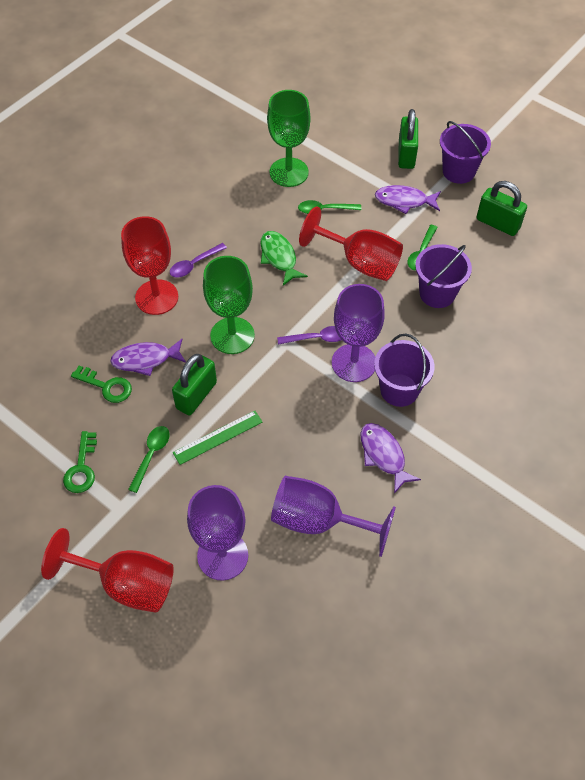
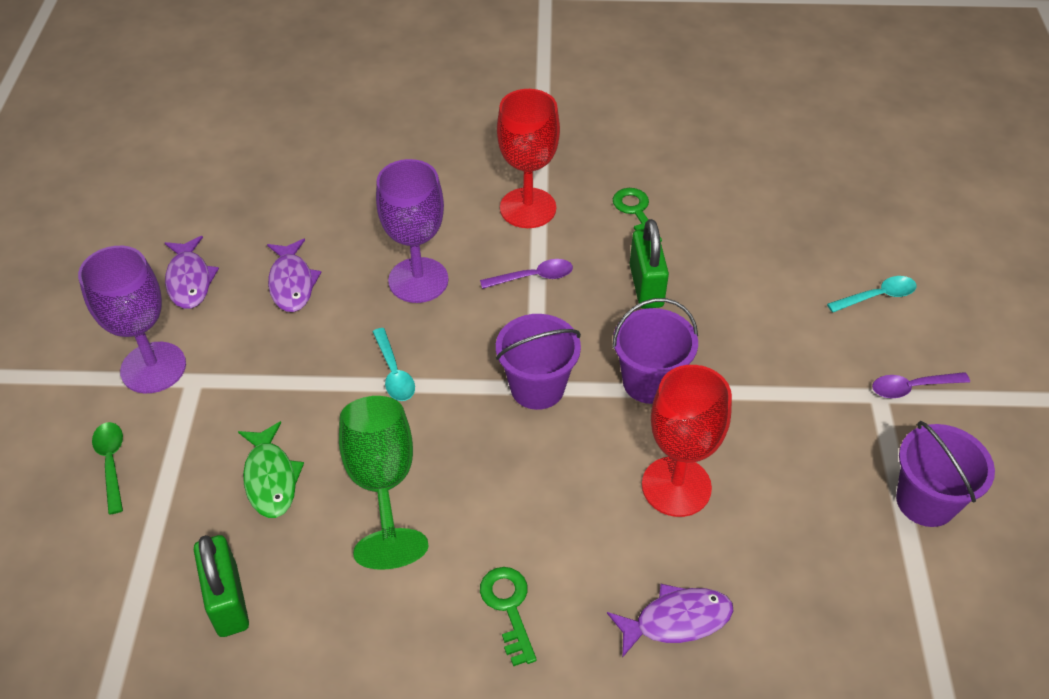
green goblet: 2 -> 1
green padlock: 3 -> 2
green ruler: 1 -> 0
green spoon: 3 -> 1
purple goblet: 3 -> 2
red goblet: 3 -> 2
turquoise spoon: 0 -> 2

